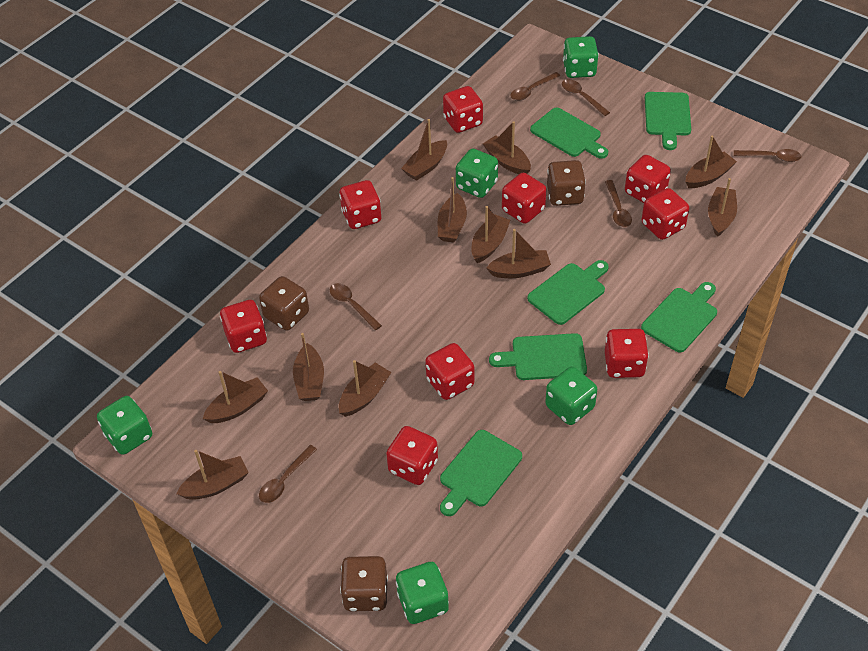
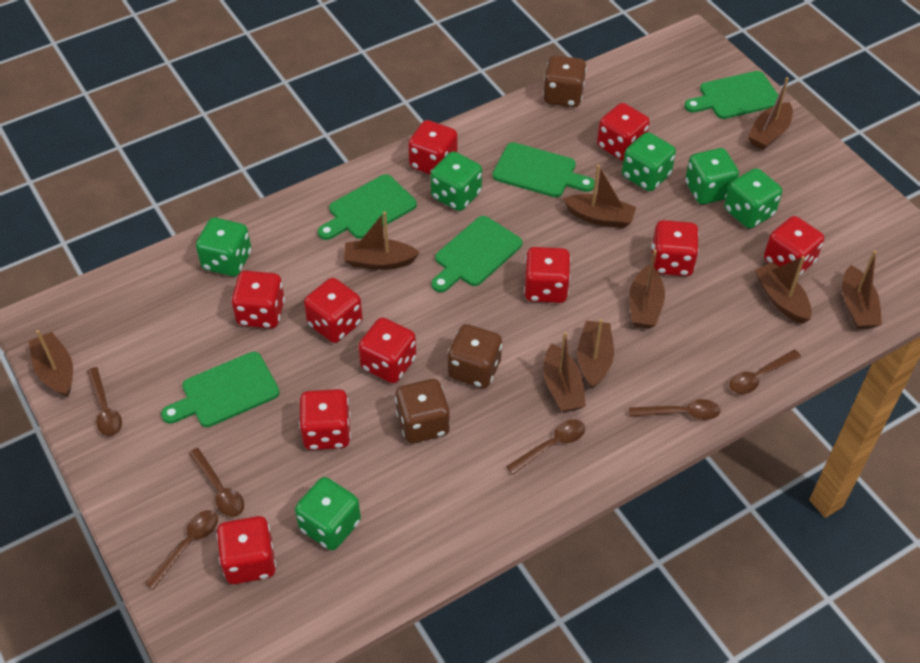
brown boat: 11 -> 9
green cutting board: 6 -> 5
green dice: 5 -> 6
red dice: 9 -> 10

